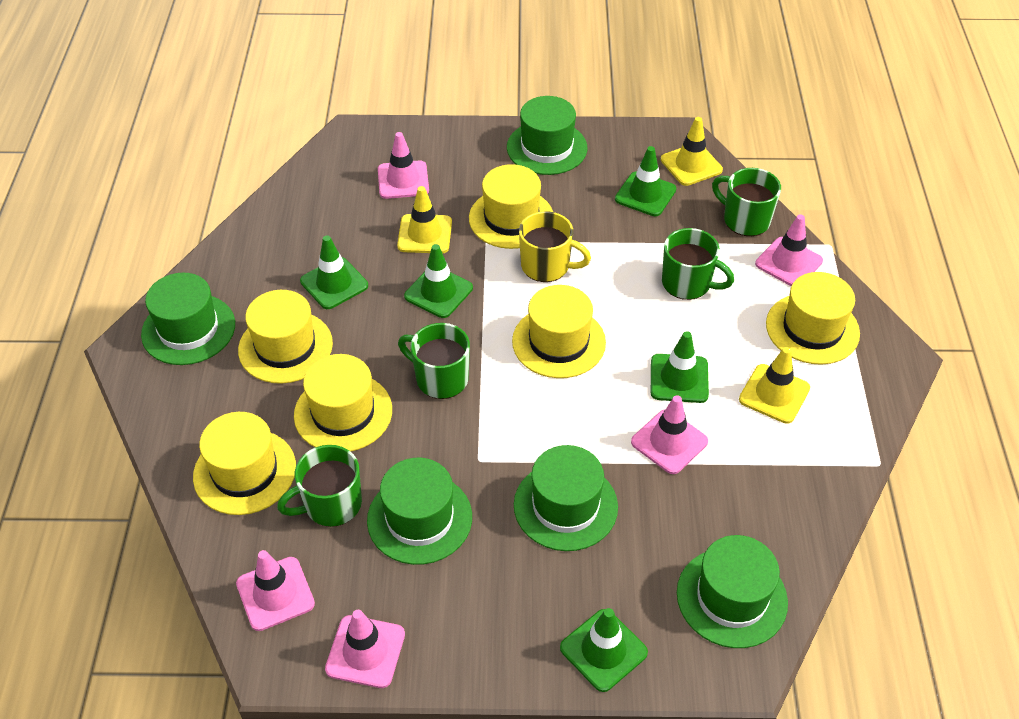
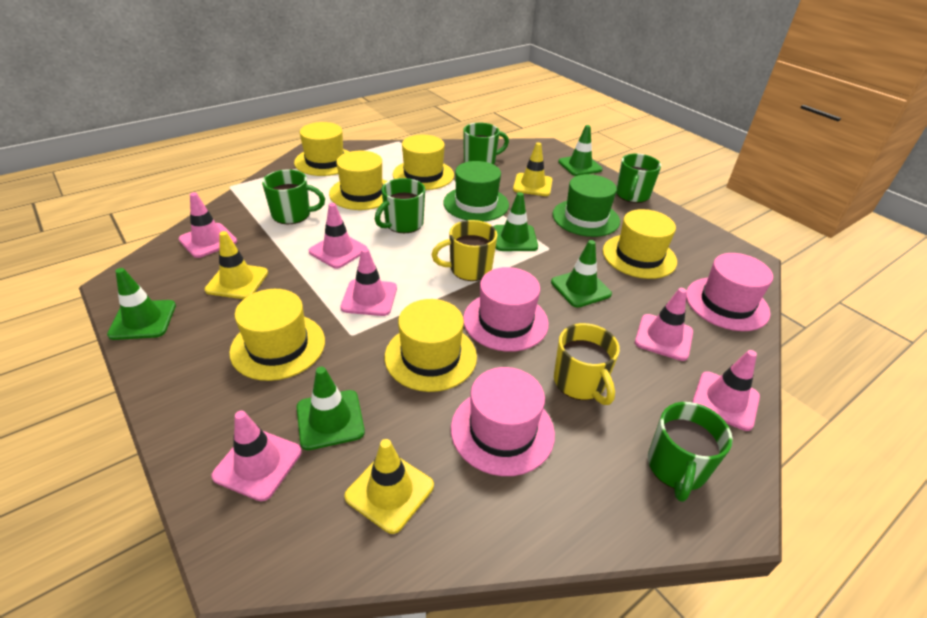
green hat: 5 -> 2
green mug: 4 -> 5
pink hat: 0 -> 3
pink traffic cone: 5 -> 6
yellow mug: 1 -> 2

